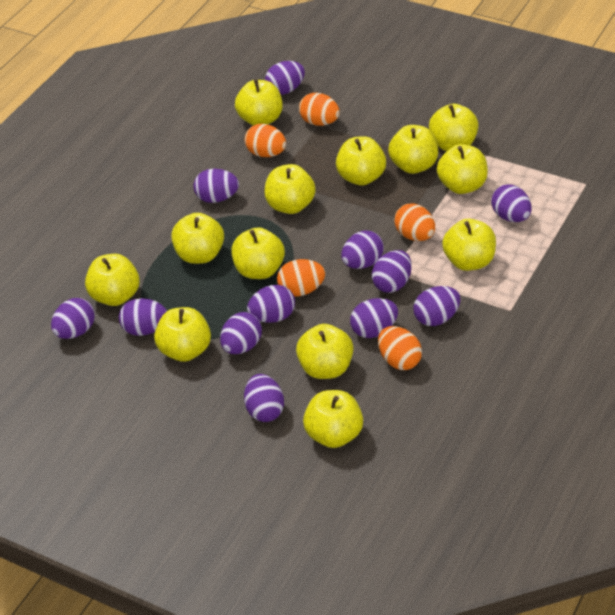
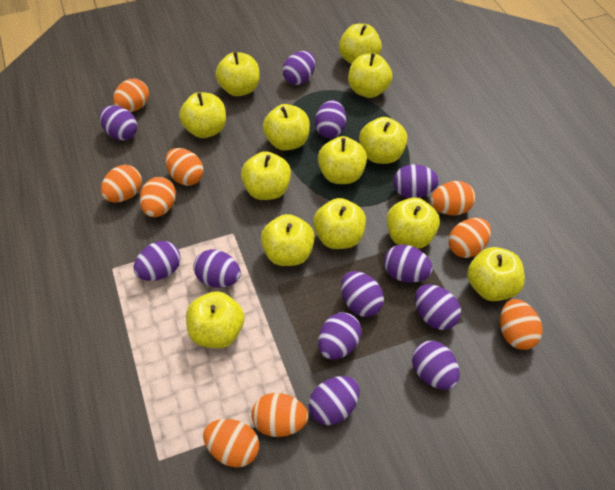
orange egg: 5 -> 9

